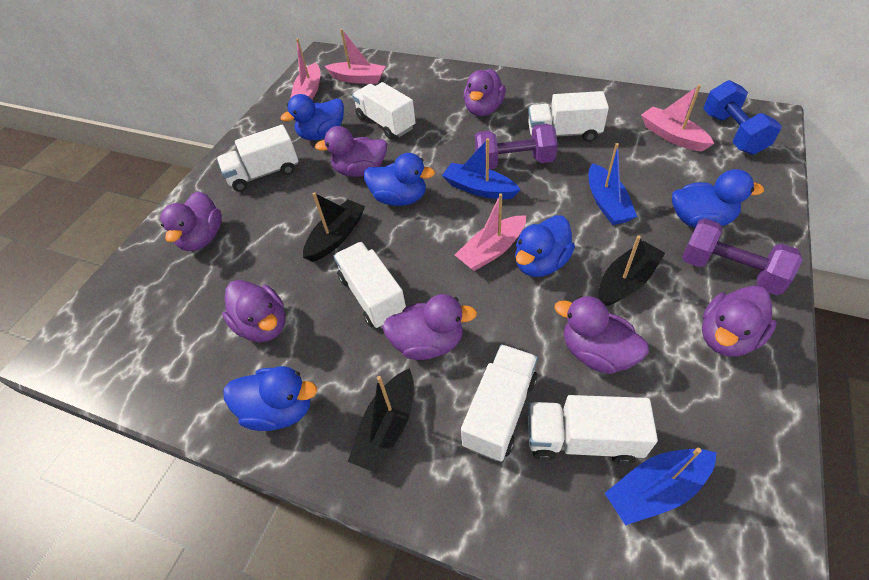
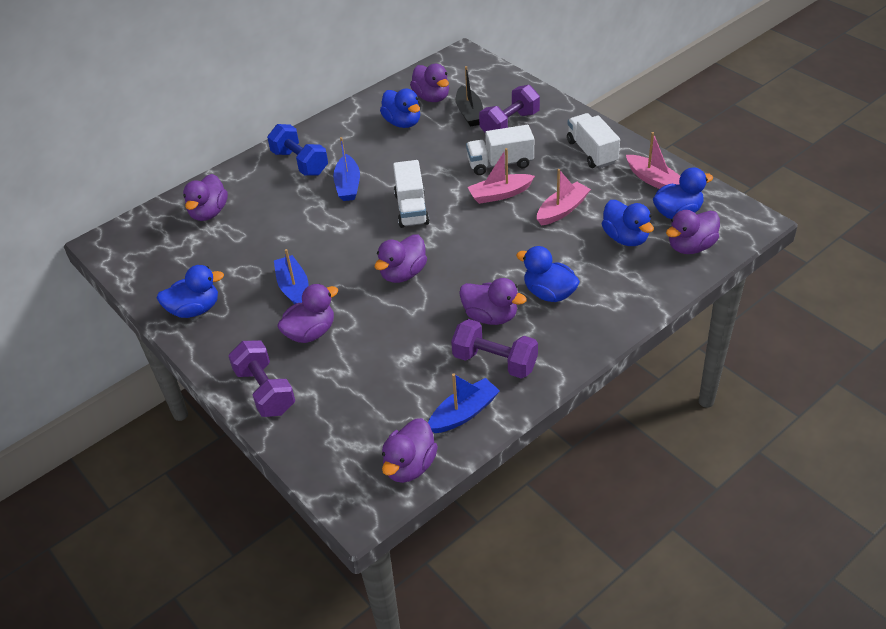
black boat: 3 -> 1
pink boat: 4 -> 3
purple dumbbell: 2 -> 3
white truck: 6 -> 3

